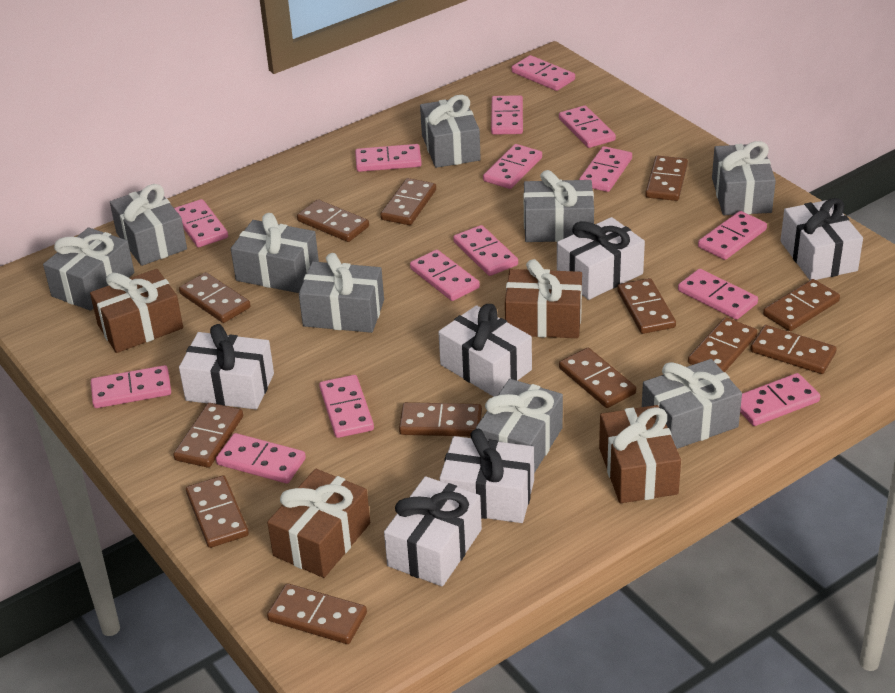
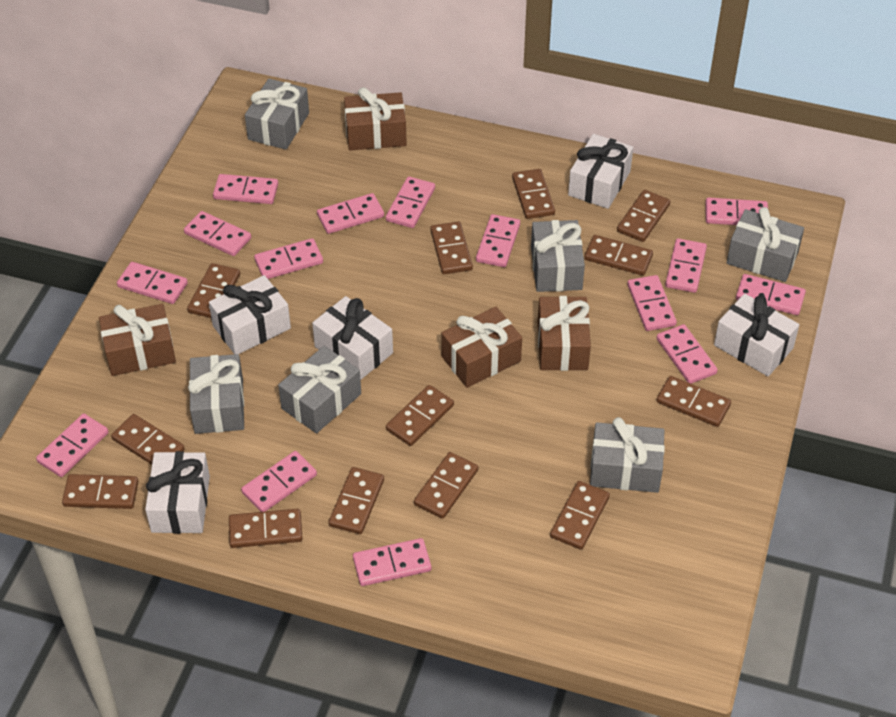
grey gift: 9 -> 6
white gift: 6 -> 5

